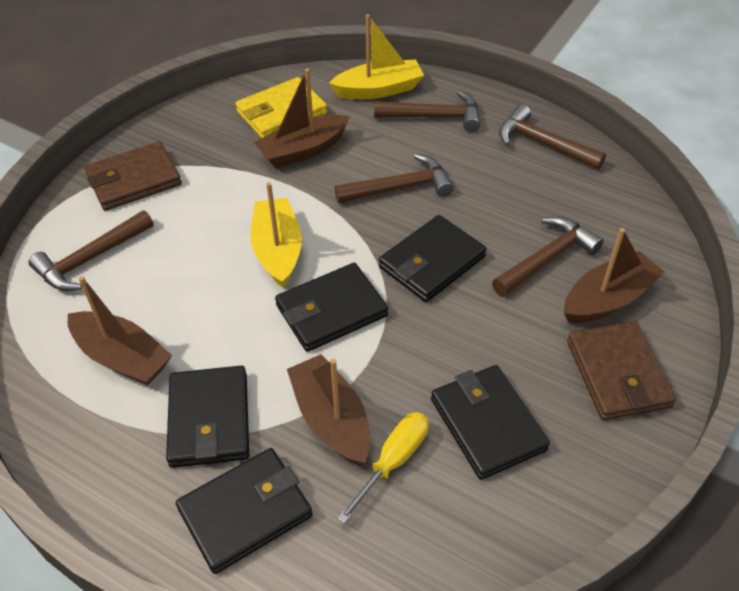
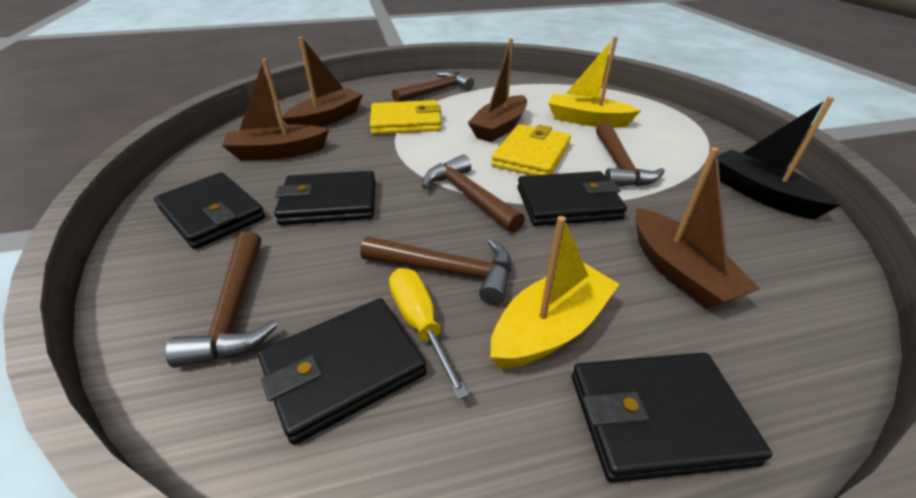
black boat: 0 -> 1
brown wallet: 2 -> 0
yellow wallet: 1 -> 2

